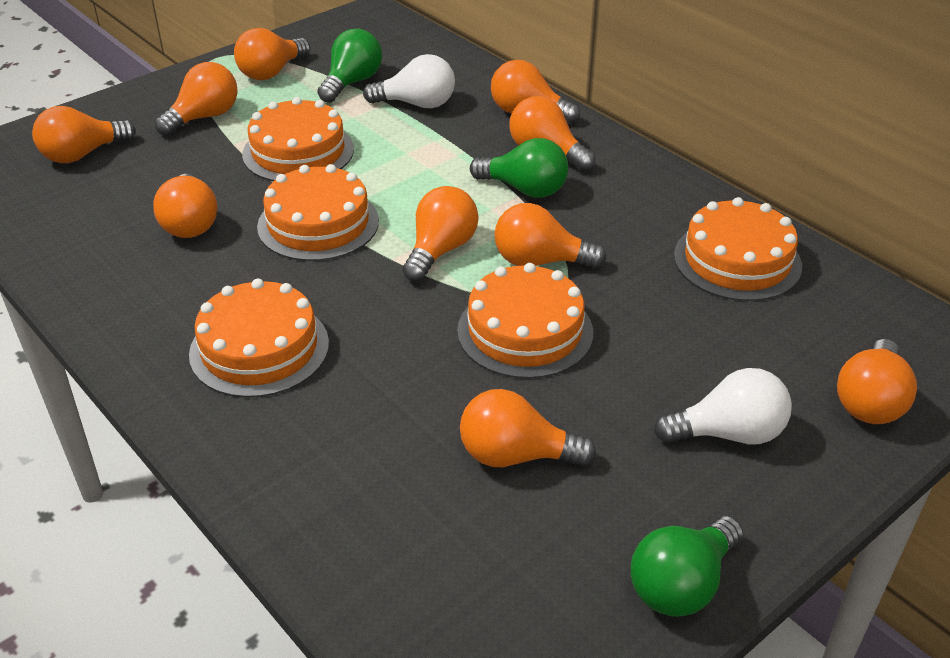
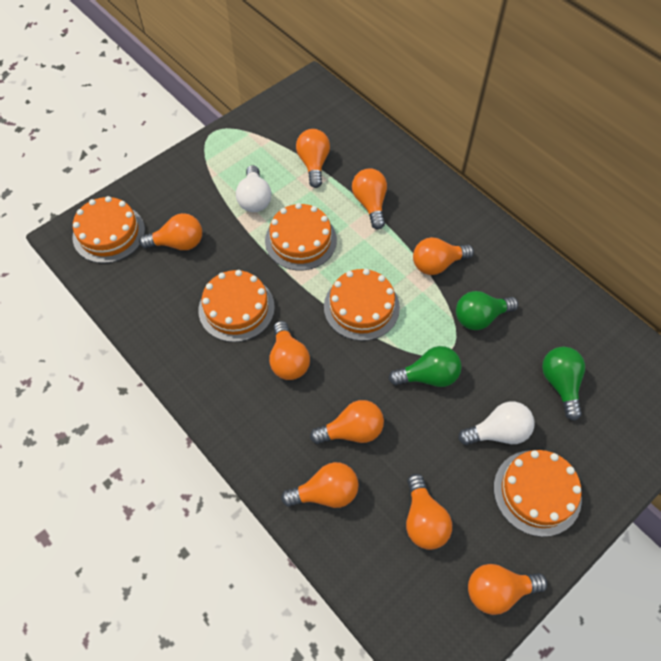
orange light bulb: 10 -> 9

